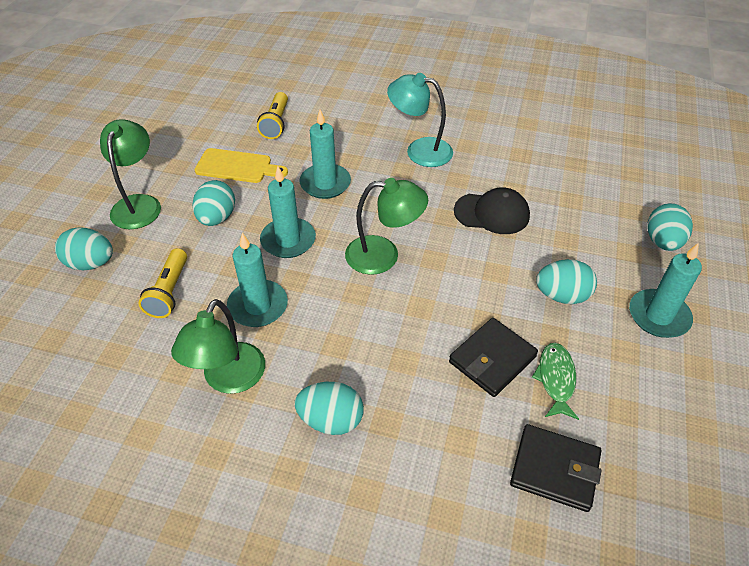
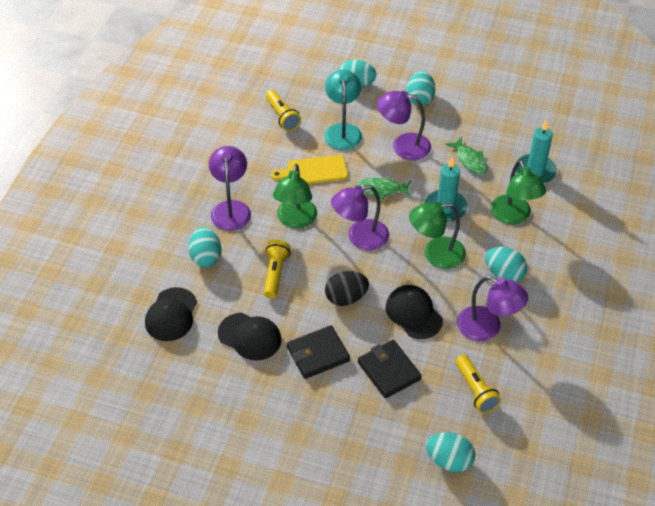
black cap: 1 -> 3
black egg: 0 -> 1
green fish: 1 -> 2
purple lamp: 0 -> 4
turquoise candle: 4 -> 2
yellow flashlight: 2 -> 3

